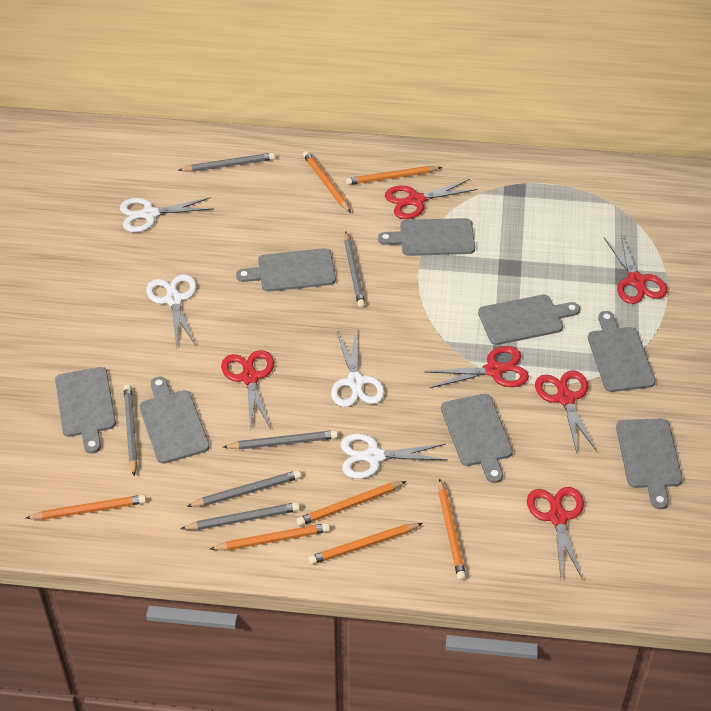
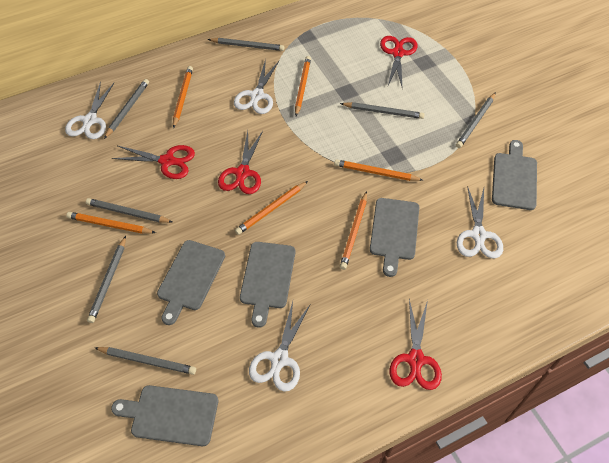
grey cutting board: 8 -> 5
grey pencil: 6 -> 7
orange pencil: 7 -> 6
red scissors: 6 -> 4

